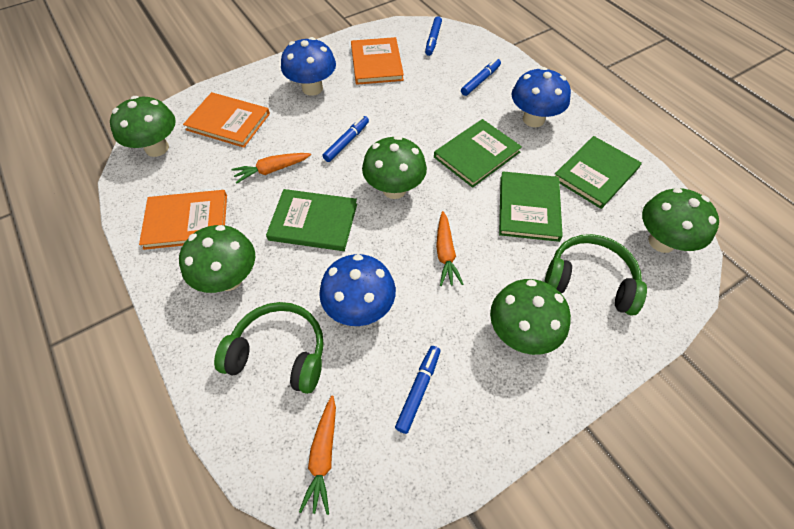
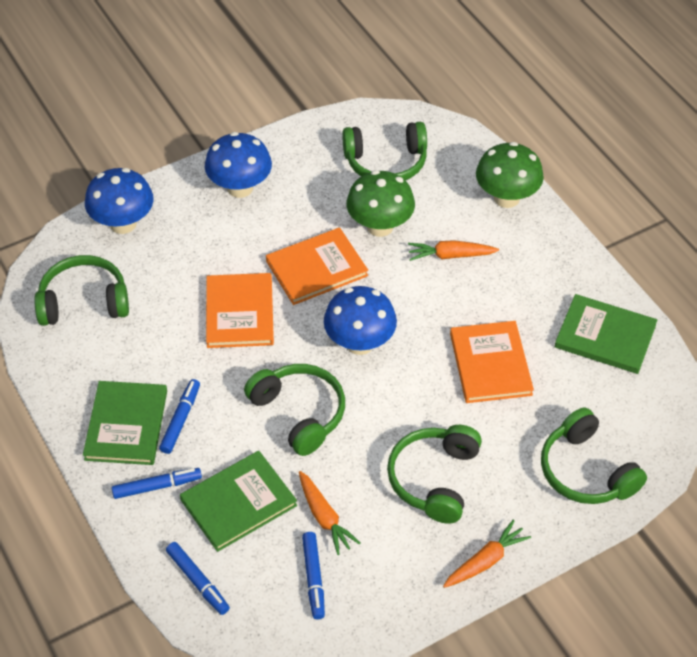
green book: 4 -> 3
green headphones: 2 -> 5
green mushroom: 5 -> 2

